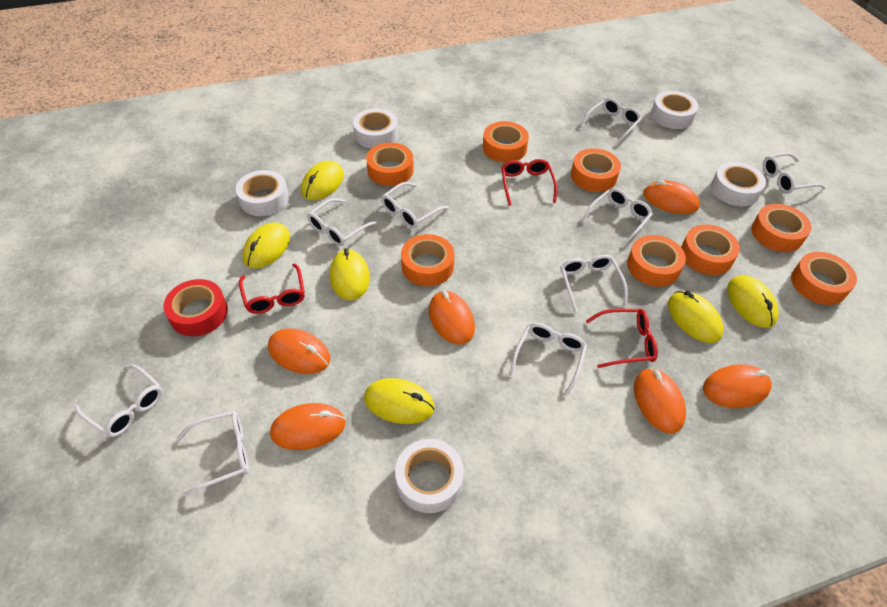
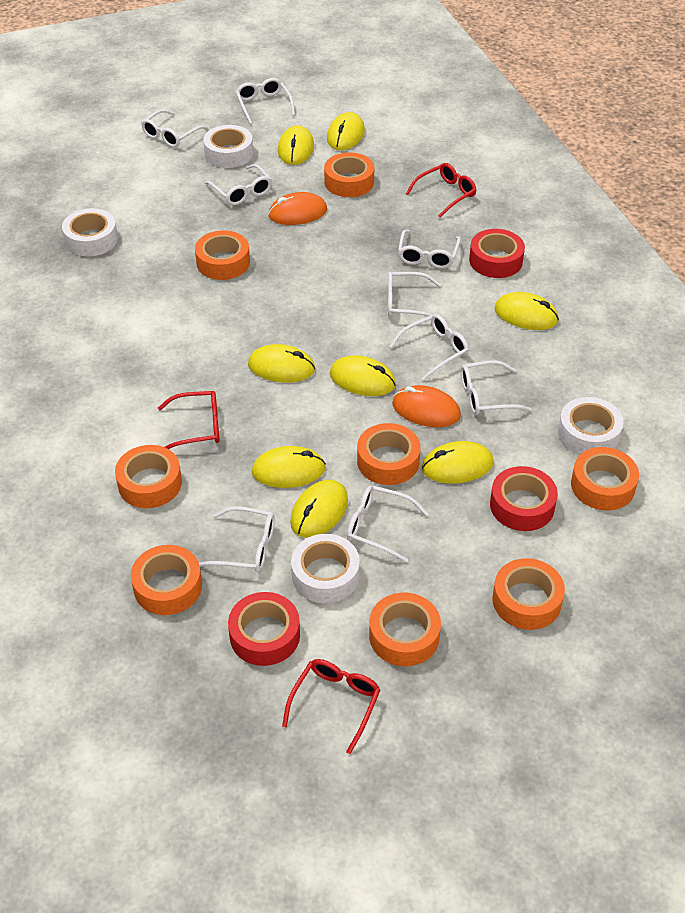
orange mouse: 6 -> 2
red tape: 1 -> 3
white tape: 5 -> 4
yellow mouse: 6 -> 8

